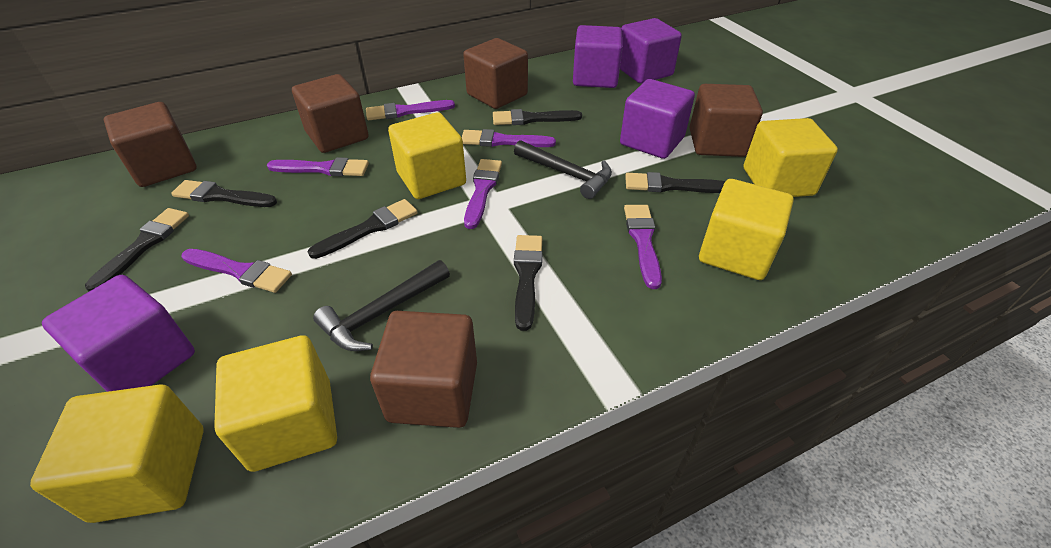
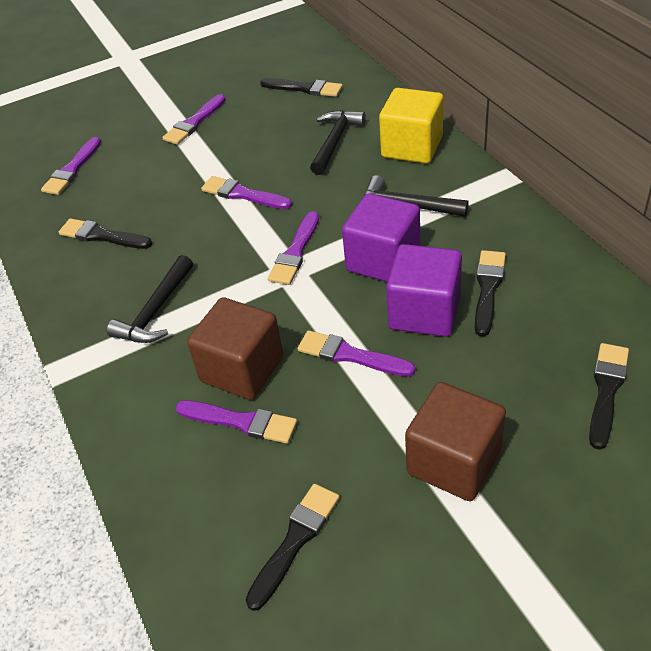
black brush: 6 -> 5
black hammer: 2 -> 3
brown cube: 5 -> 2
purple cube: 4 -> 2
yellow cube: 5 -> 1

